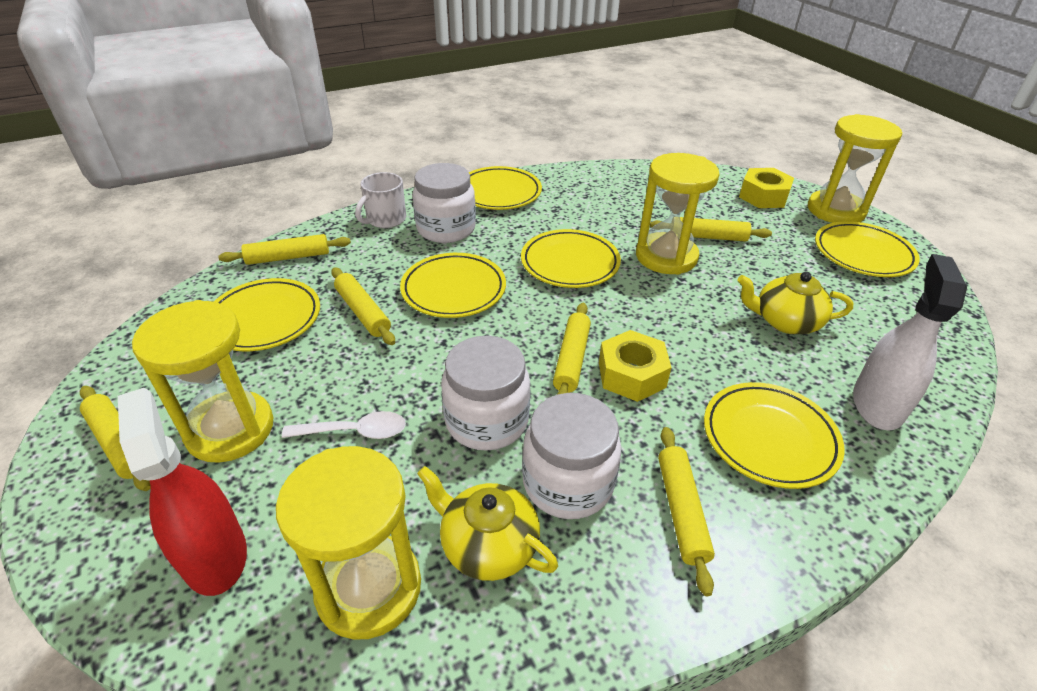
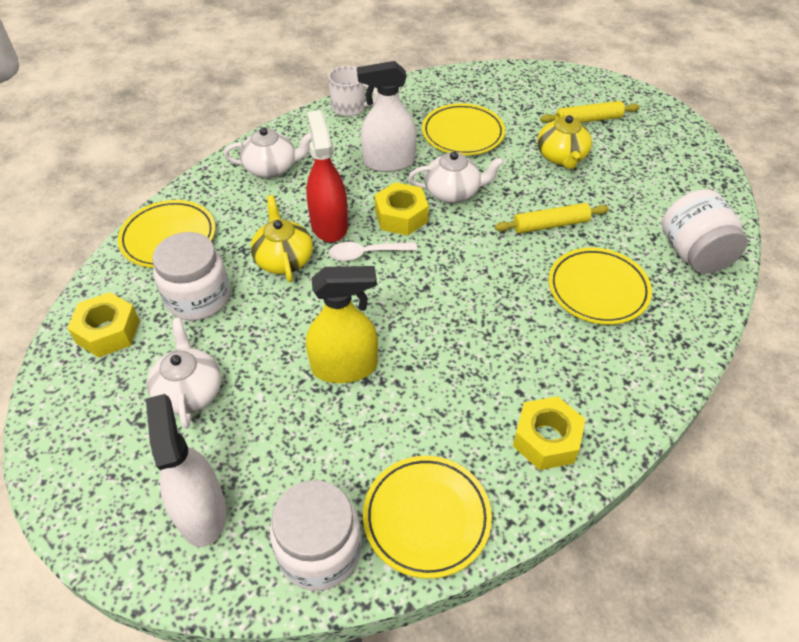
white spray bottle: 1 -> 2
white teapot: 0 -> 3
yellow hourglass: 4 -> 0
yellow nut: 2 -> 3
yellow plate: 6 -> 4
yellow rolling pin: 6 -> 2
yellow spray bottle: 0 -> 1

